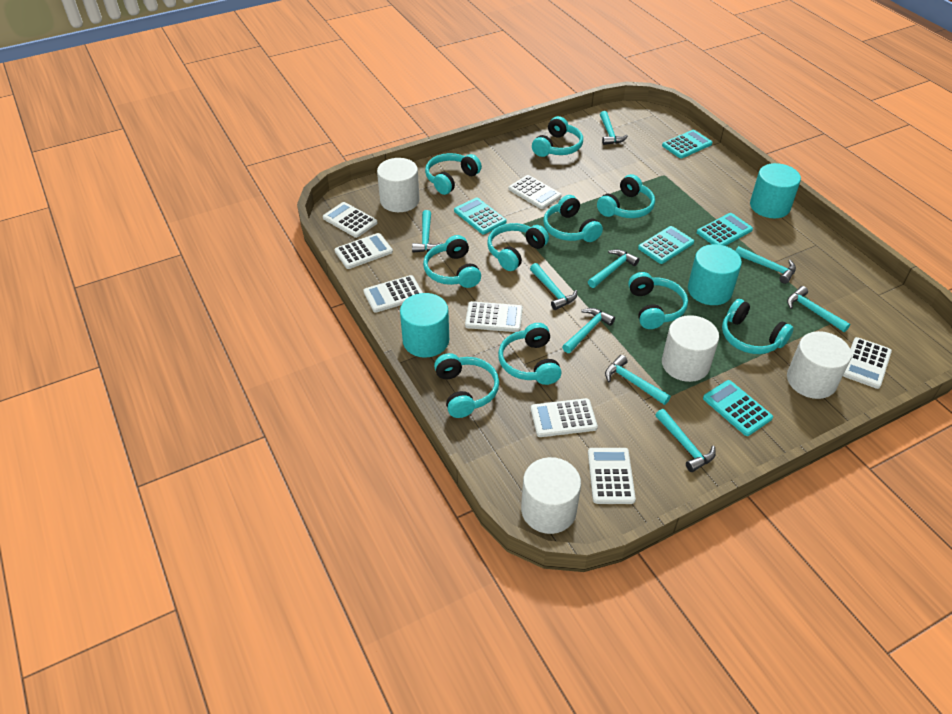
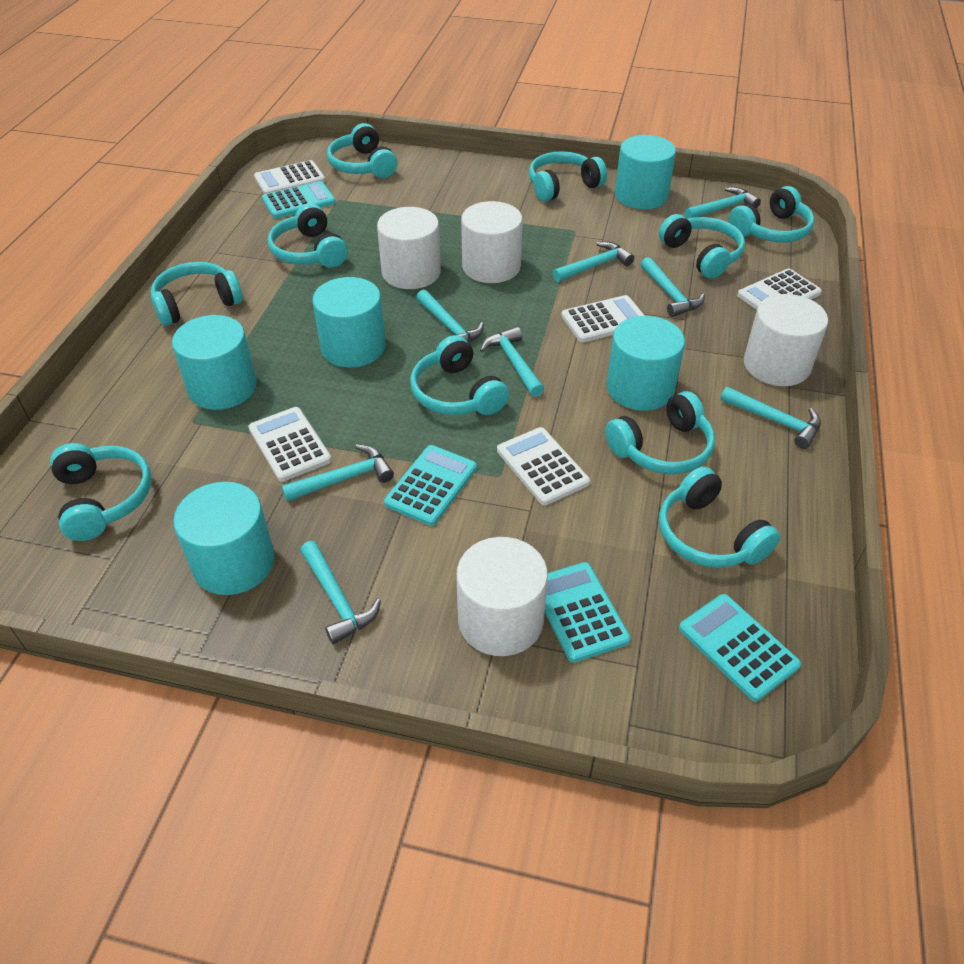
turquoise calculator: 5 -> 4
turquoise cylinder: 3 -> 5
turquoise hammer: 9 -> 8
white calculator: 8 -> 5

